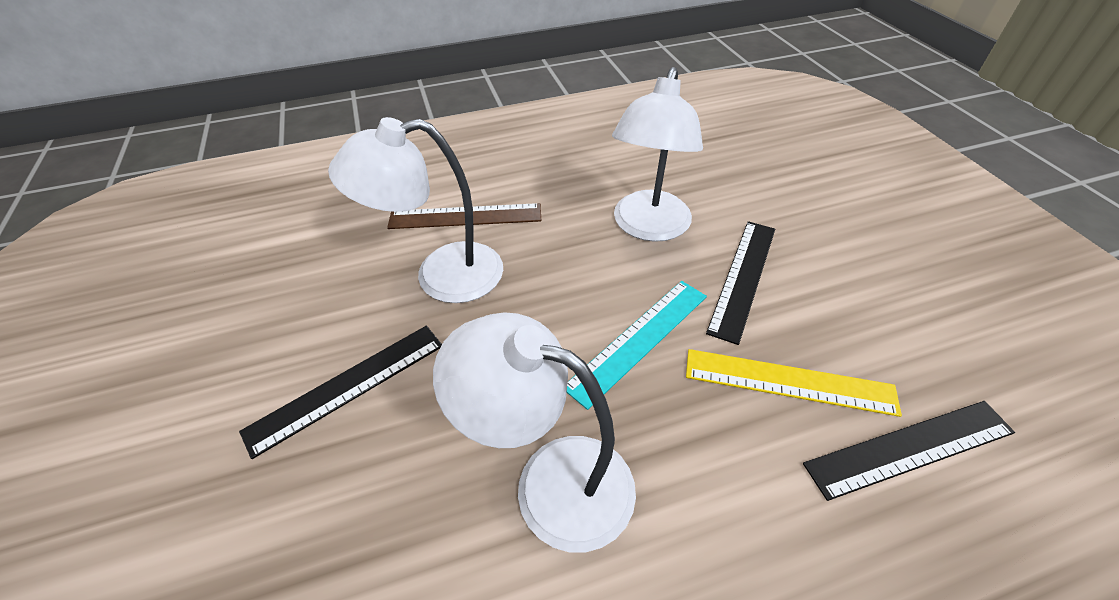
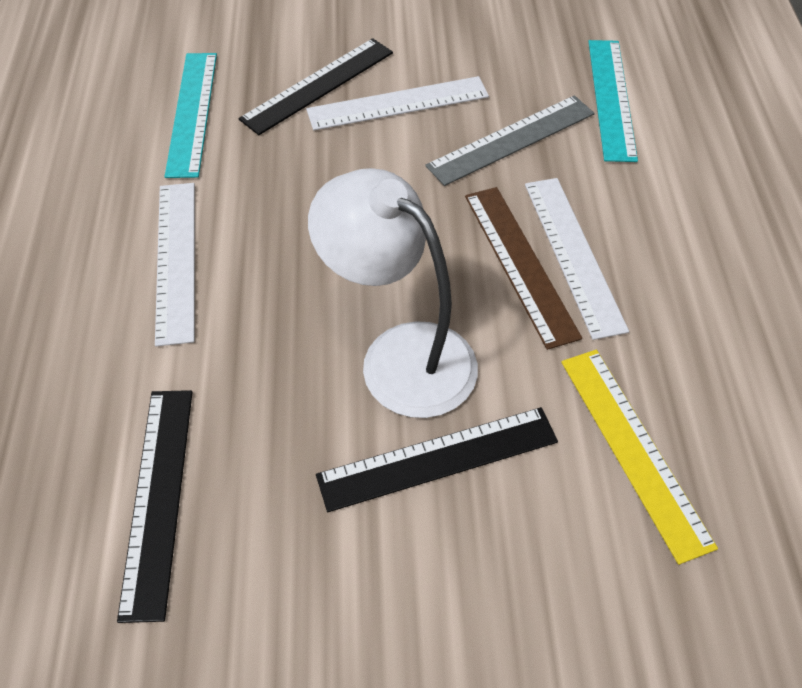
grey ruler: 0 -> 1
turquoise ruler: 1 -> 2
white lamp: 3 -> 1
white ruler: 0 -> 3

